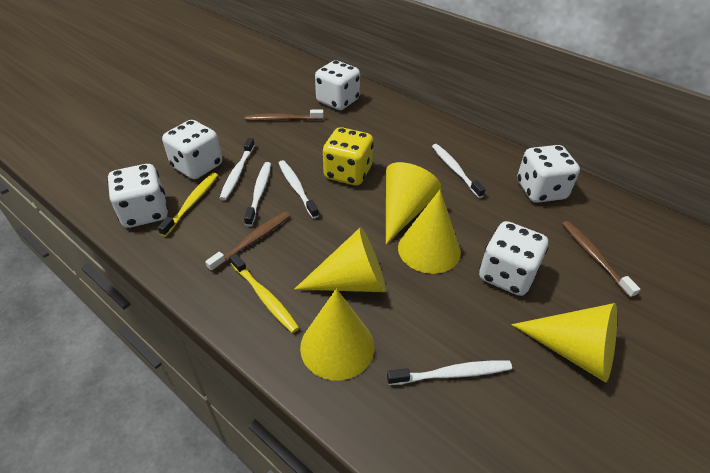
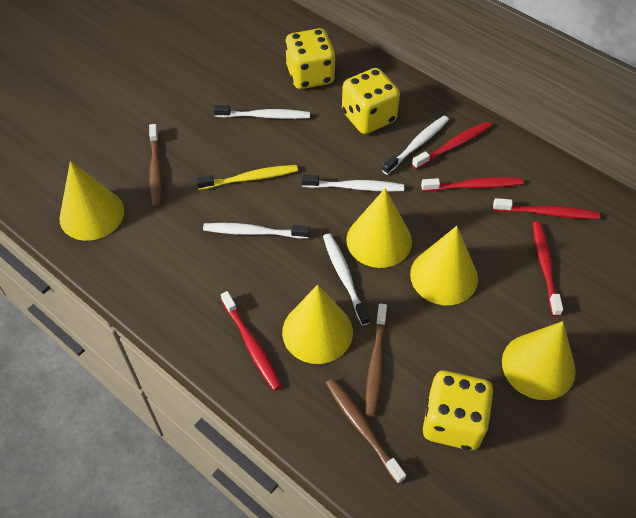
red toothbrush: 0 -> 5
white dice: 5 -> 0
yellow dice: 1 -> 3
yellow toothbrush: 2 -> 1

